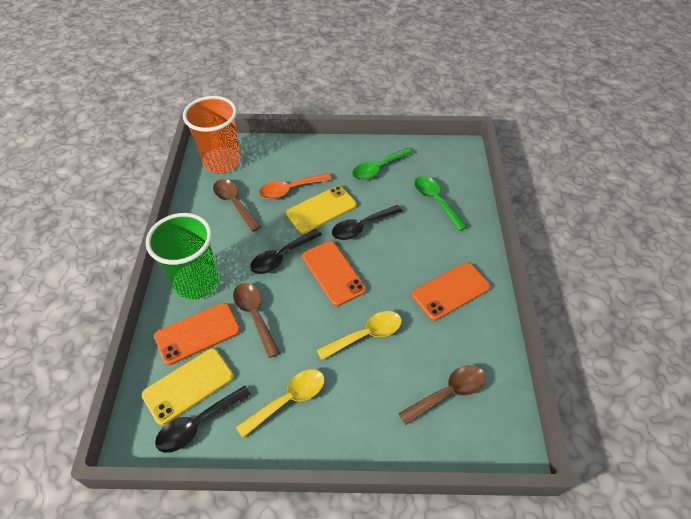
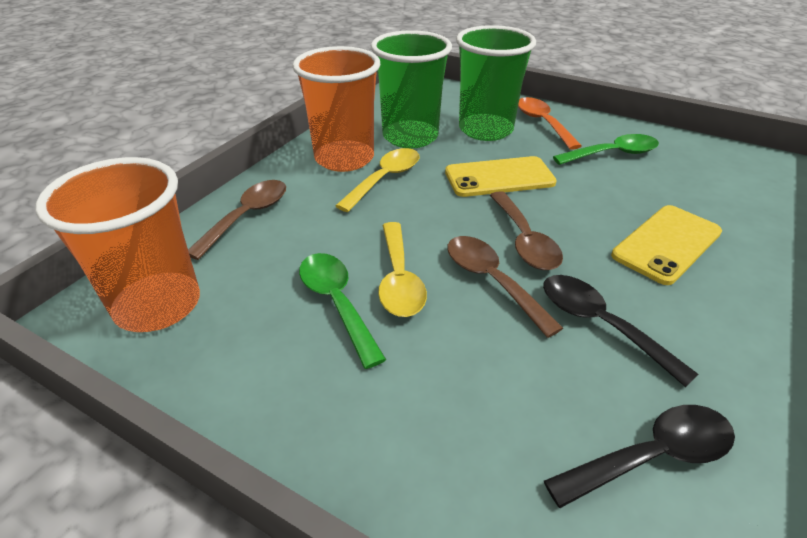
black spoon: 3 -> 2
green cup: 1 -> 2
orange cup: 1 -> 2
orange phone: 3 -> 0

